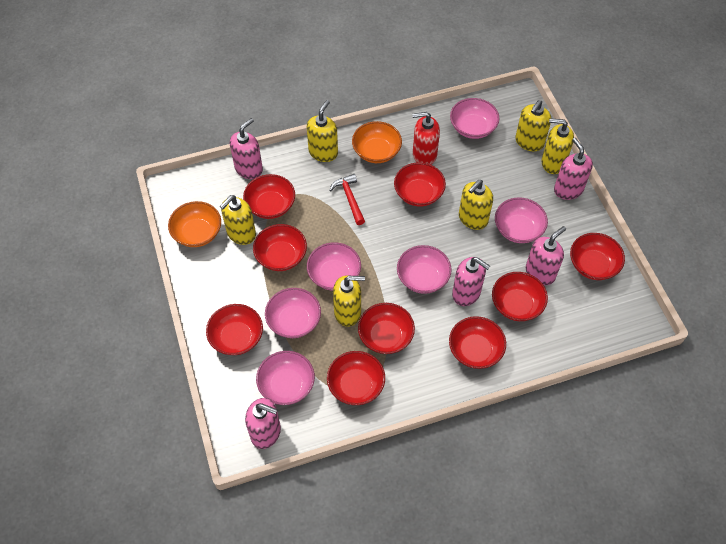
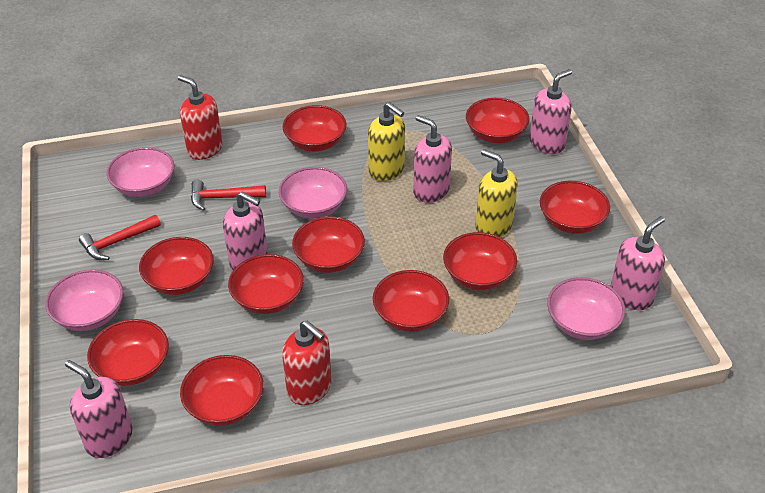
orange bowl: 2 -> 0
pink bowl: 6 -> 4
red bowl: 9 -> 10
red hammer: 1 -> 2
red soap dispenser: 1 -> 2
yellow soap dispenser: 6 -> 2

